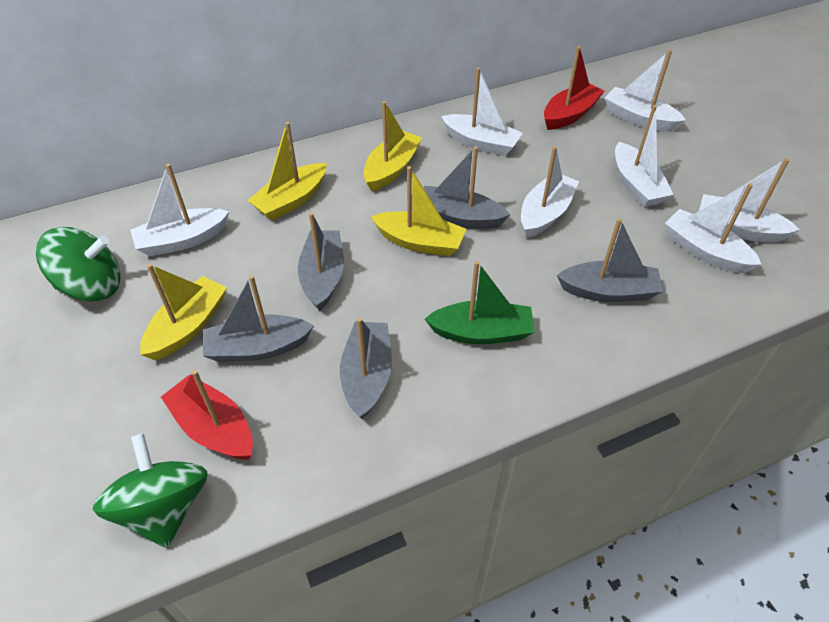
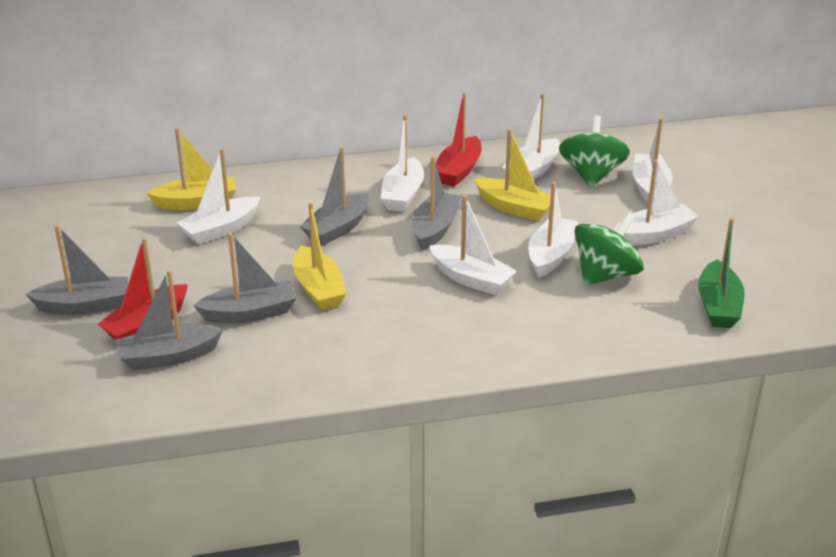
yellow boat: 4 -> 3

